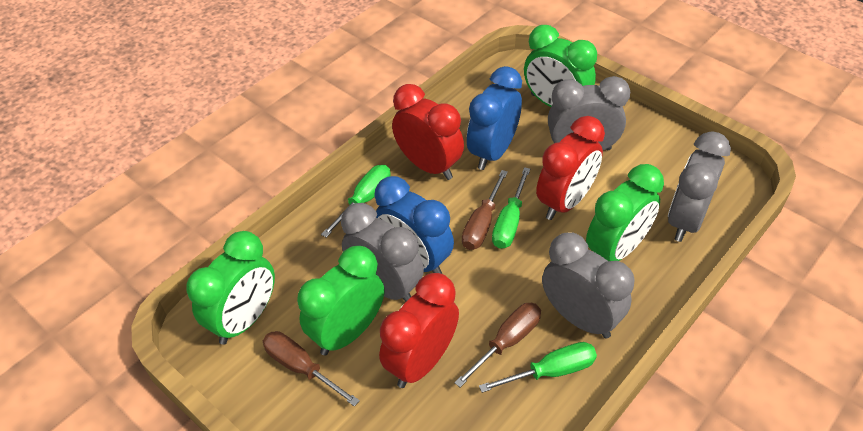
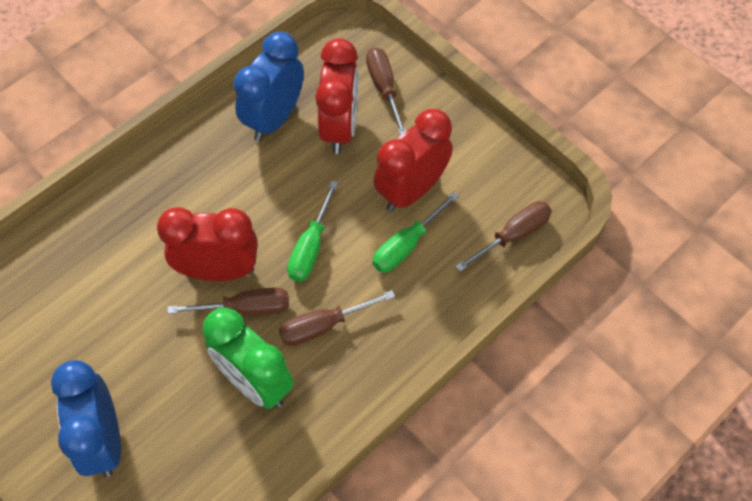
brown screwdriver: 3 -> 4
green clock: 4 -> 1
green screwdriver: 3 -> 2
grey clock: 4 -> 0

